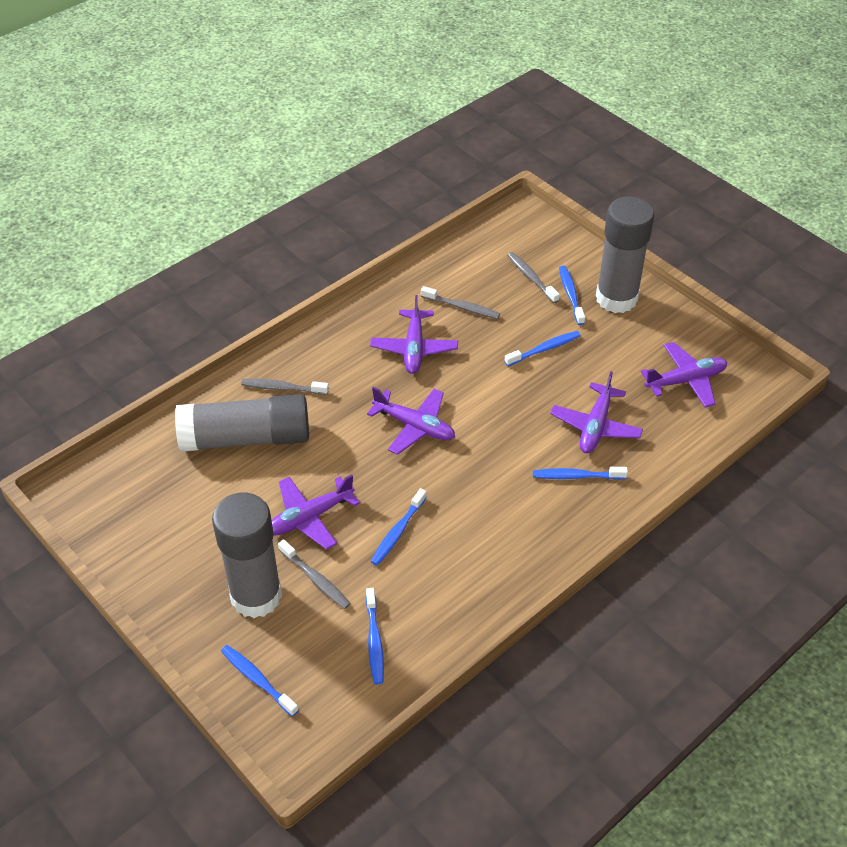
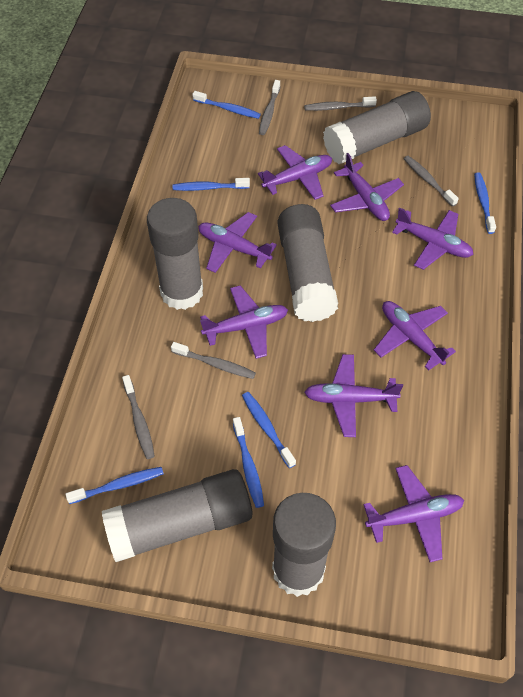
grey glue stick: 3 -> 5
grey toothbrush: 4 -> 5
purple plane: 5 -> 8

